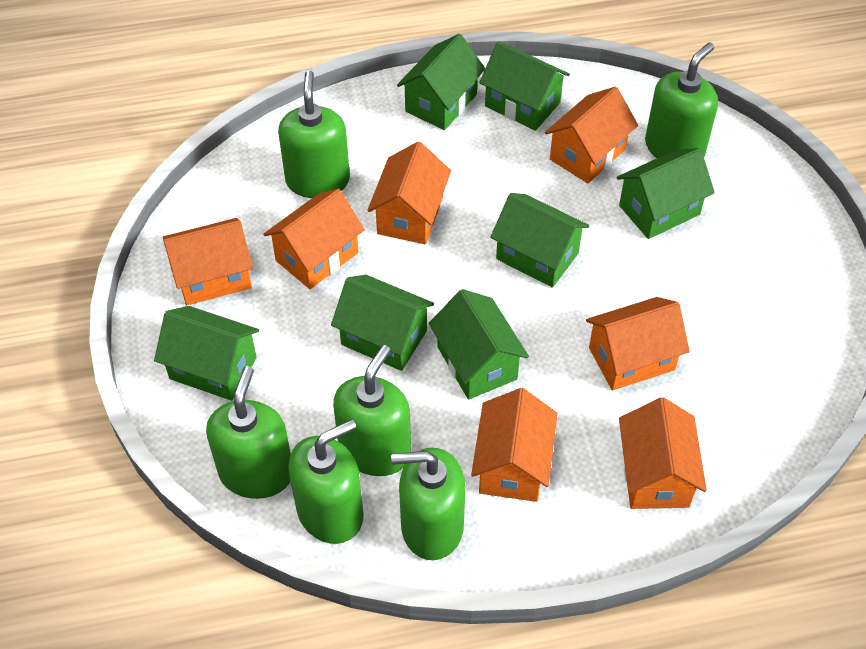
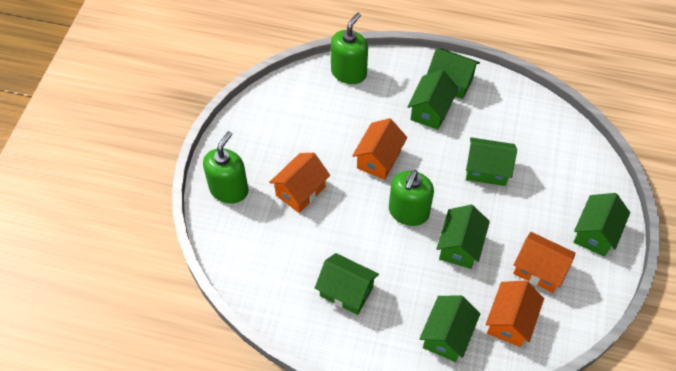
green soap dispenser: 6 -> 3
orange house: 7 -> 4

